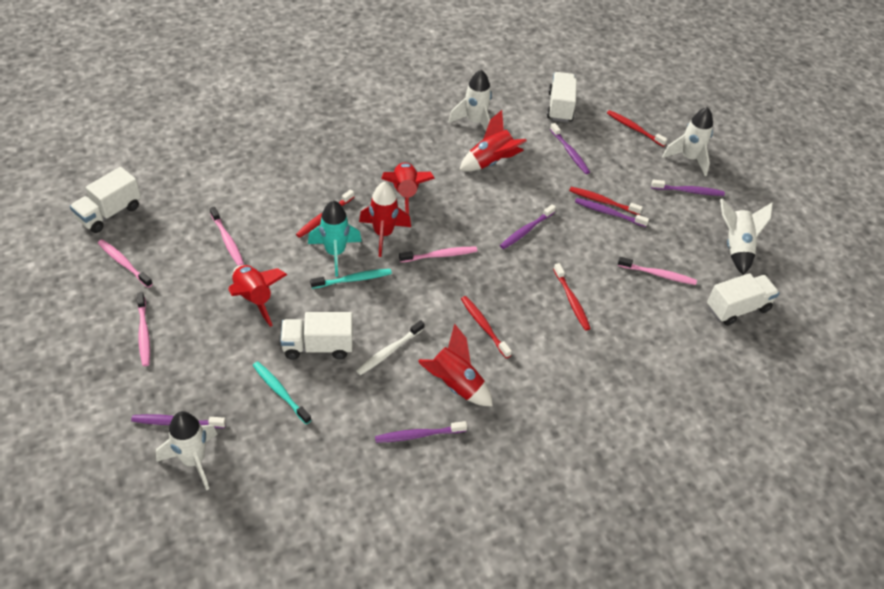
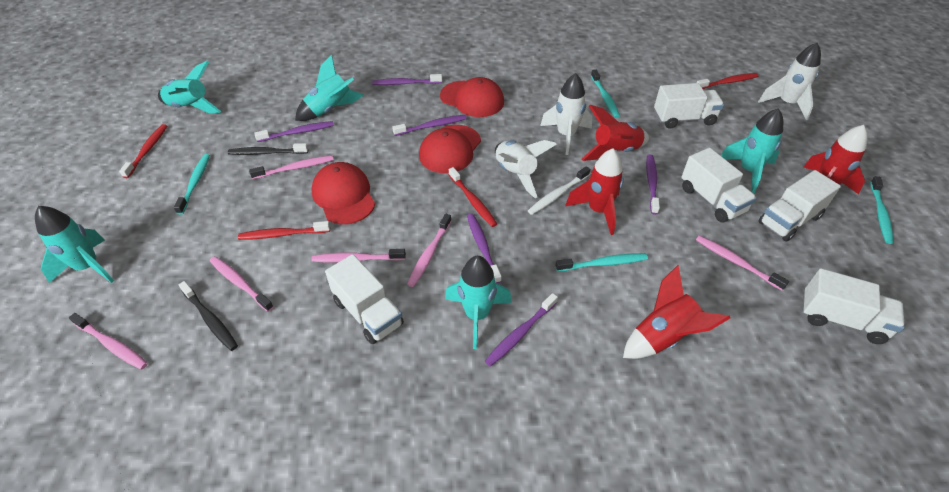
black toothbrush: 0 -> 2
pink toothbrush: 5 -> 6
red cap: 0 -> 3
red rocket: 5 -> 4
red toothbrush: 5 -> 4
turquoise rocket: 1 -> 5
turquoise toothbrush: 2 -> 4
white rocket: 4 -> 3
white truck: 4 -> 5

